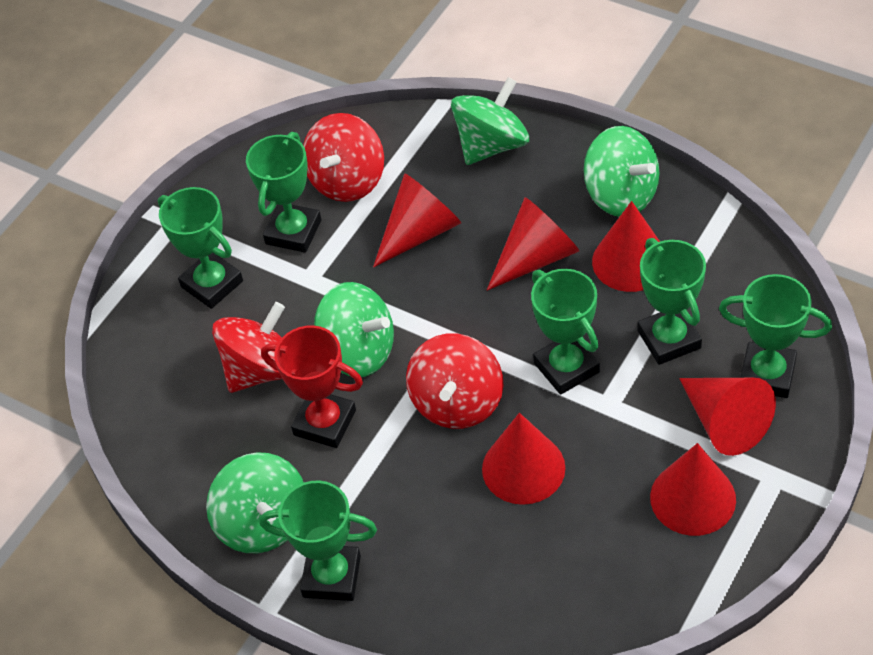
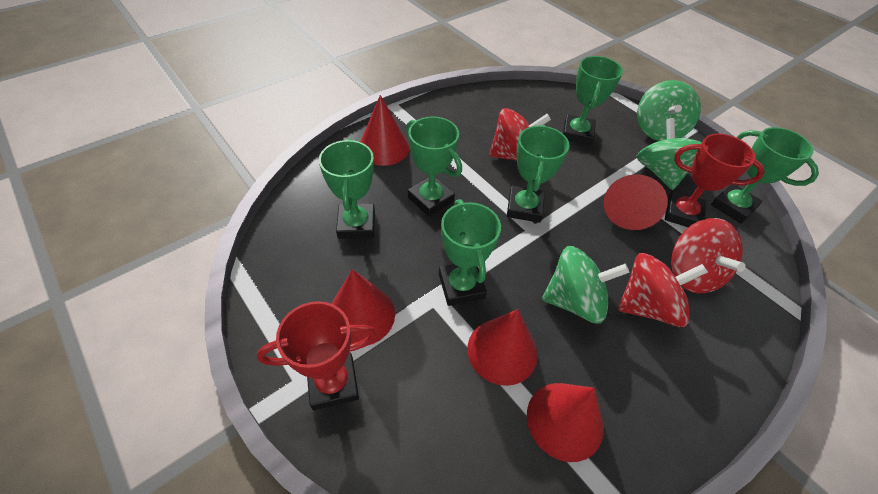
green spinning top: 4 -> 3
red cone: 6 -> 5
red trophy: 1 -> 2

